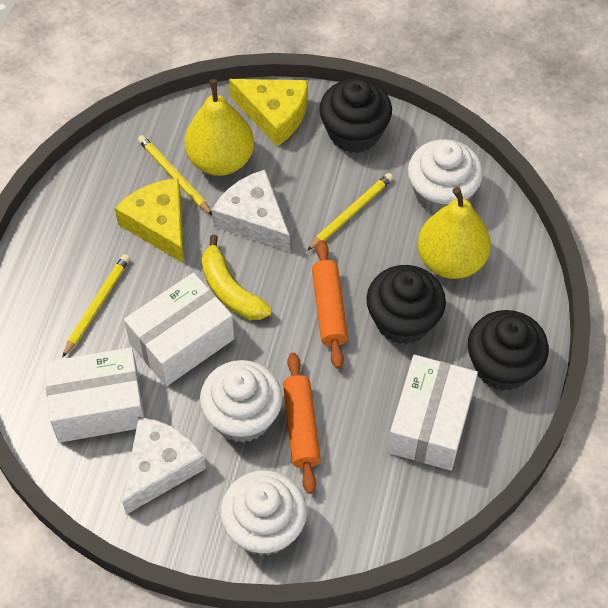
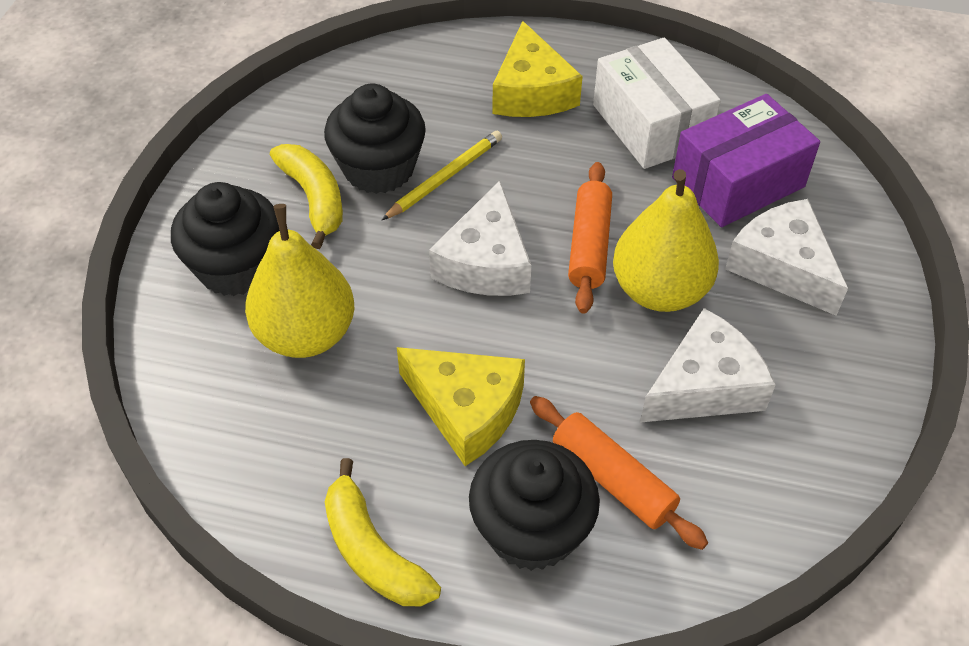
purple box: 0 -> 1
white box: 3 -> 1
white cheese: 2 -> 3
white cupcake: 3 -> 0
yellow banana: 1 -> 2
yellow pencil: 3 -> 1

